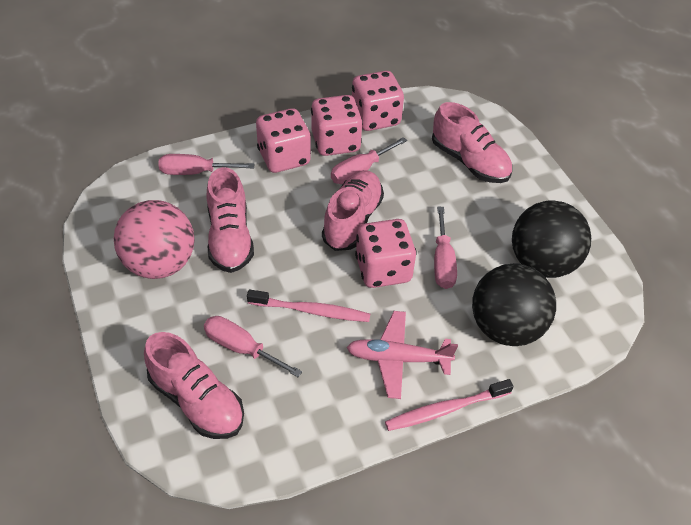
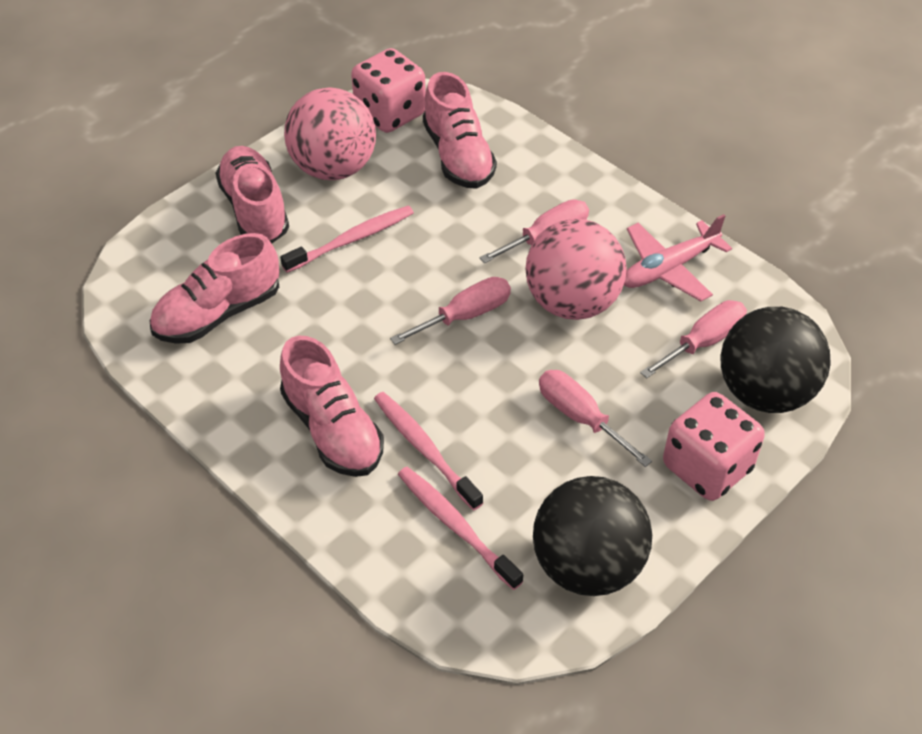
pink ball: 1 -> 2
pink dice: 4 -> 2
pink toothbrush: 2 -> 3

